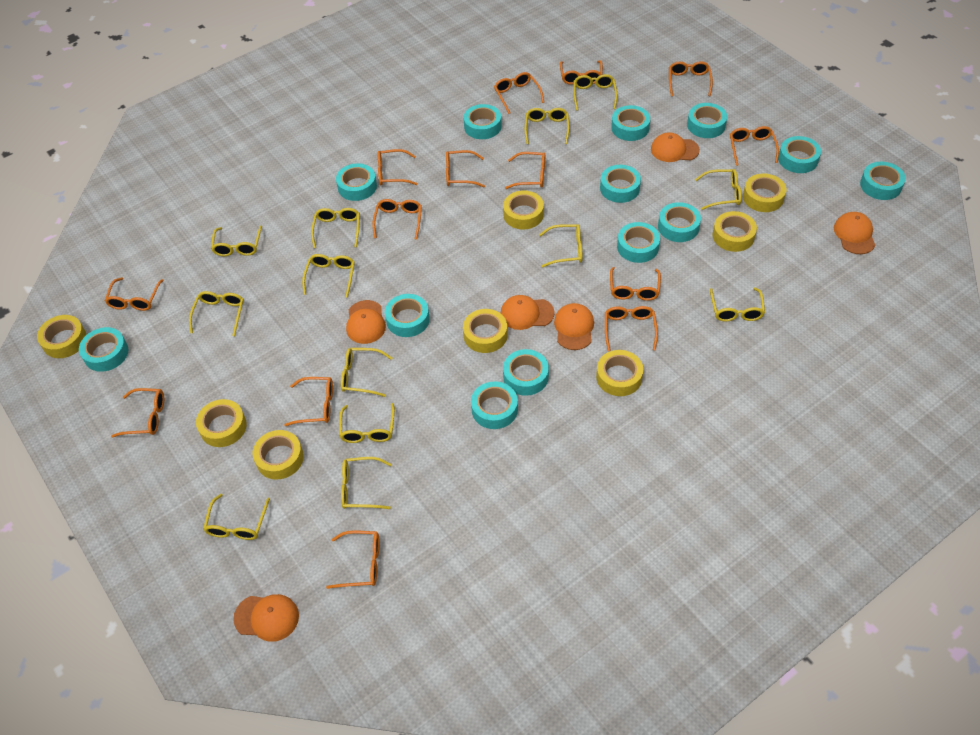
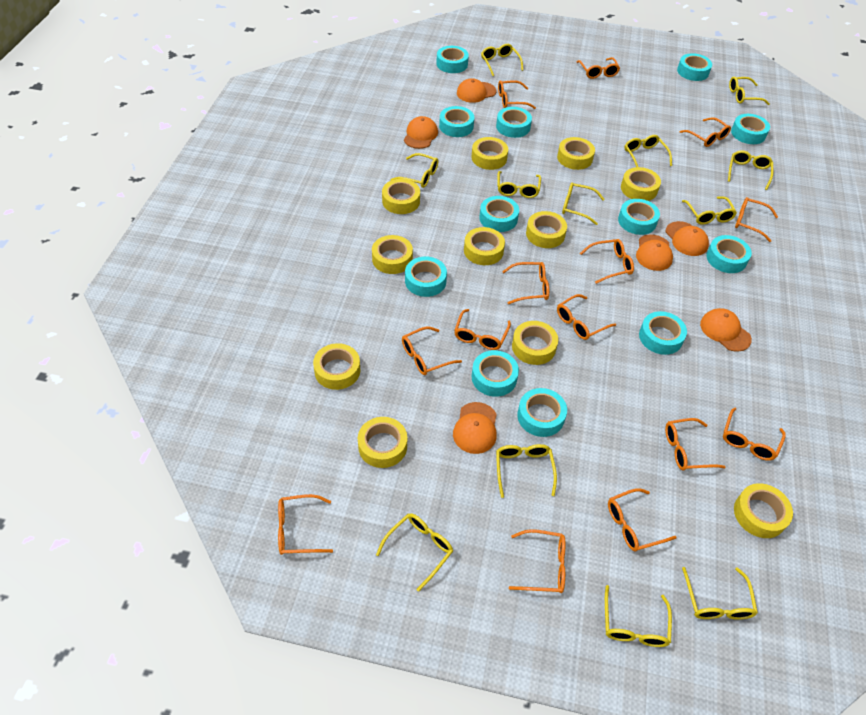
turquoise tape: 13 -> 12
yellow glasses: 13 -> 12
yellow tape: 8 -> 11

